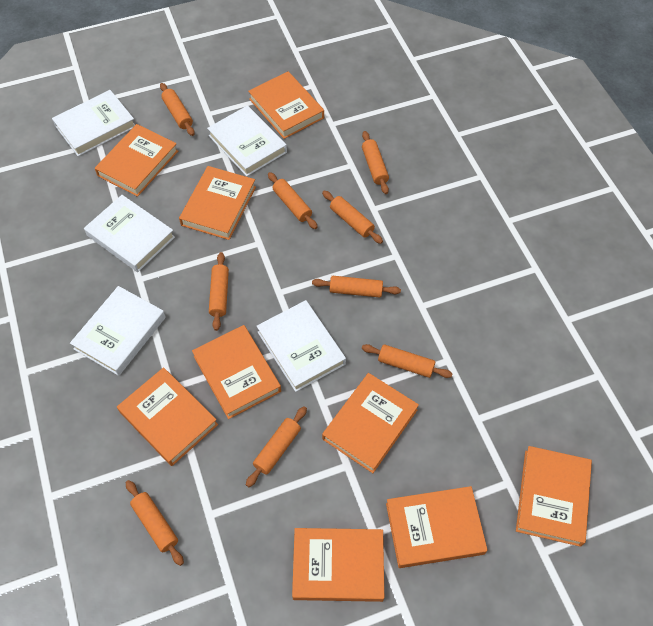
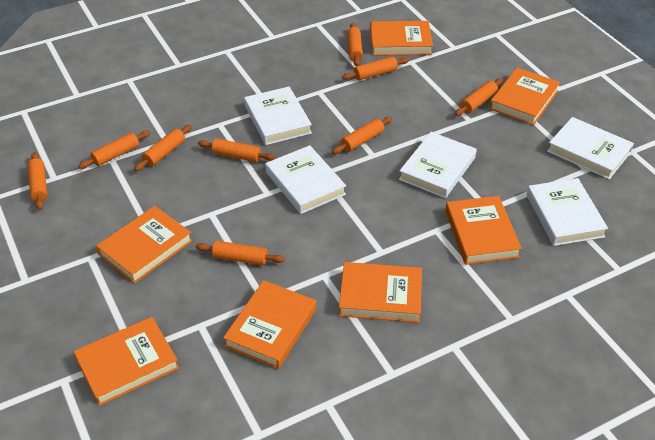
orange book: 9 -> 7

